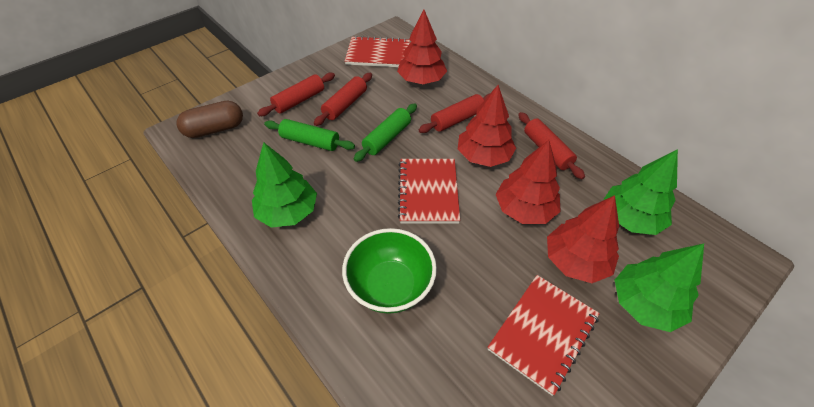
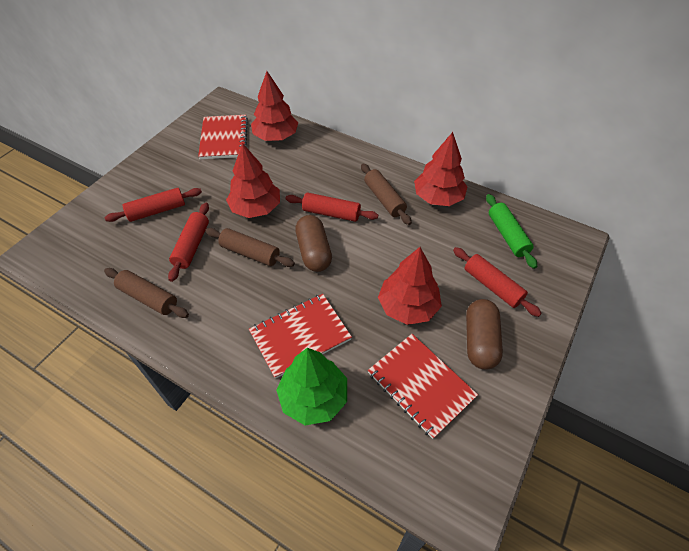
brown capsule: 1 -> 2
brown rolling pin: 0 -> 3
green bowl: 1 -> 0
green rolling pin: 2 -> 1
green tree: 3 -> 1

